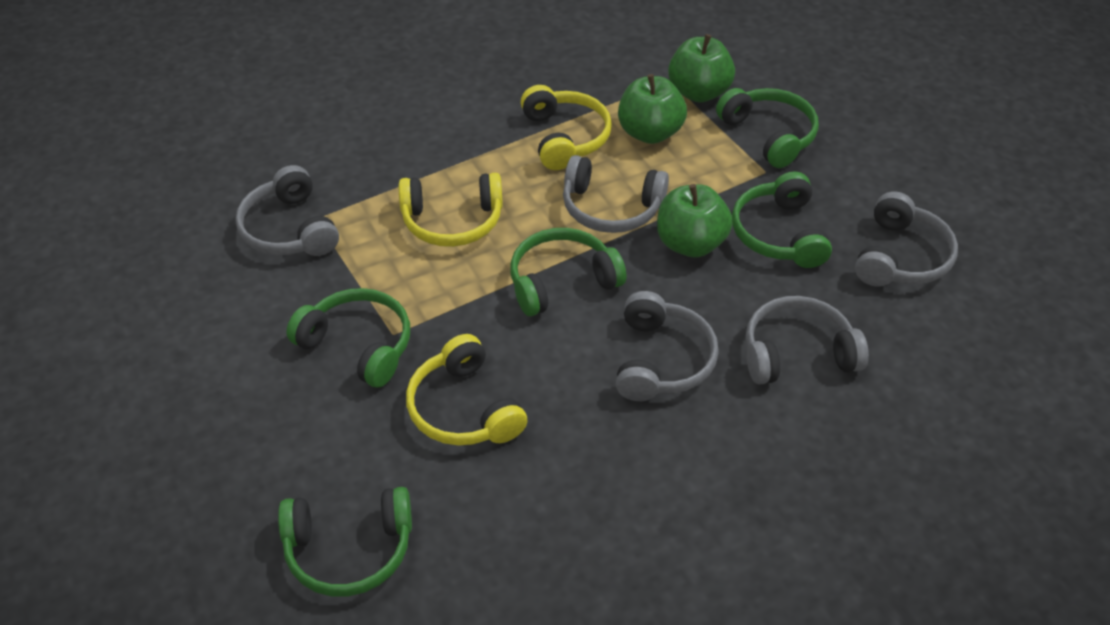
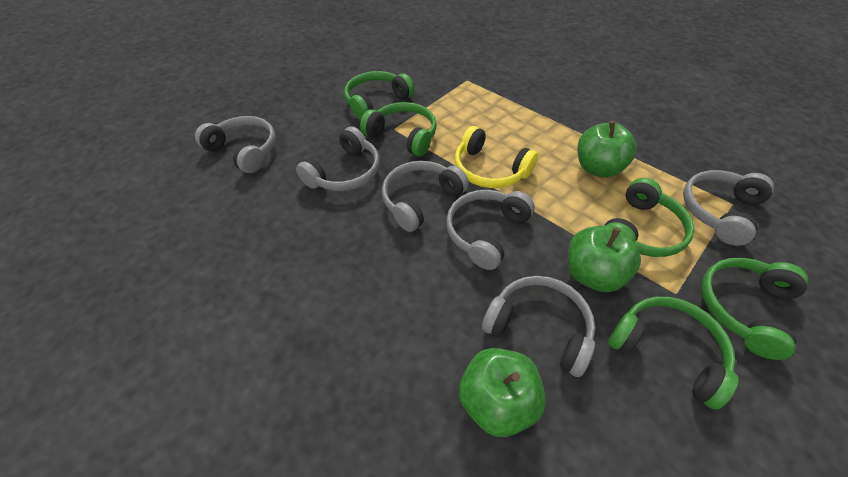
grey headphones: 5 -> 6
yellow headphones: 3 -> 1

